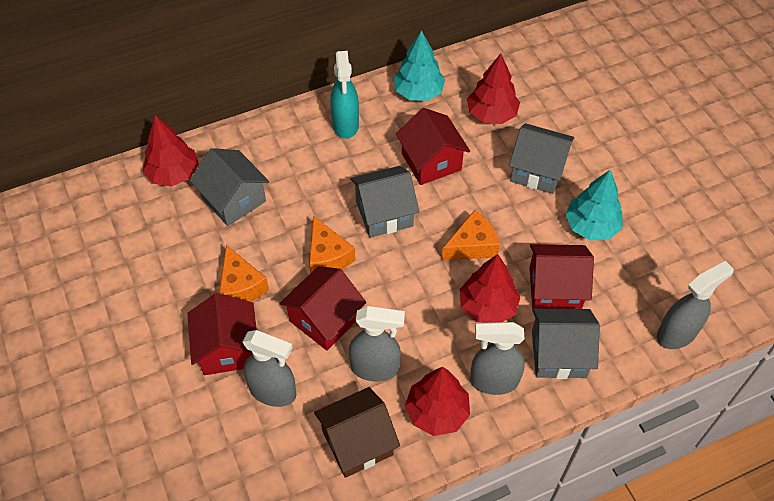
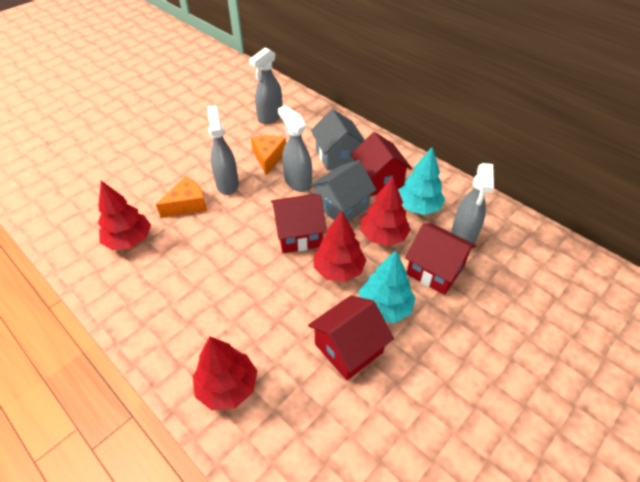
brown house: 1 -> 0
grey house: 4 -> 2
orange cheese: 3 -> 2
turquoise spray bottle: 1 -> 0

